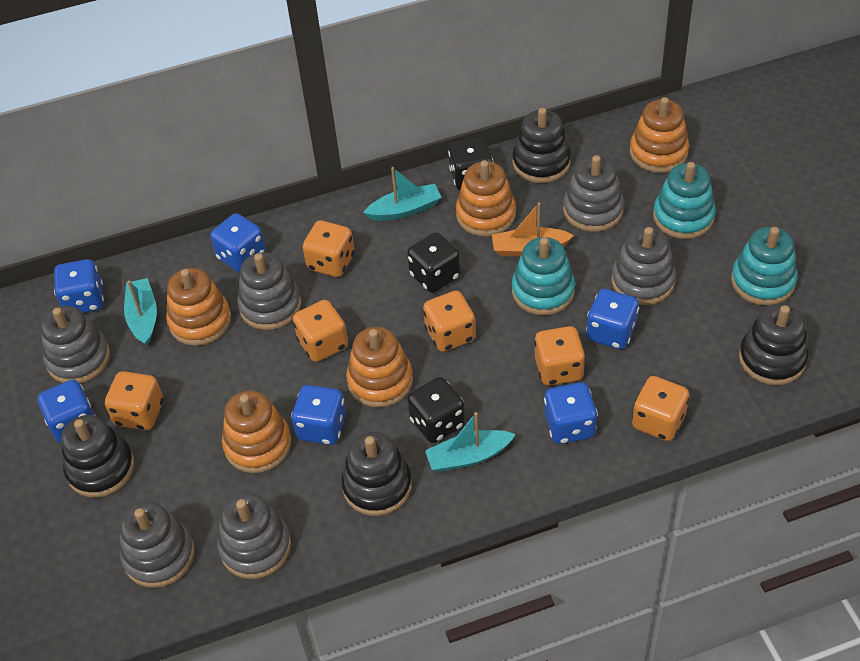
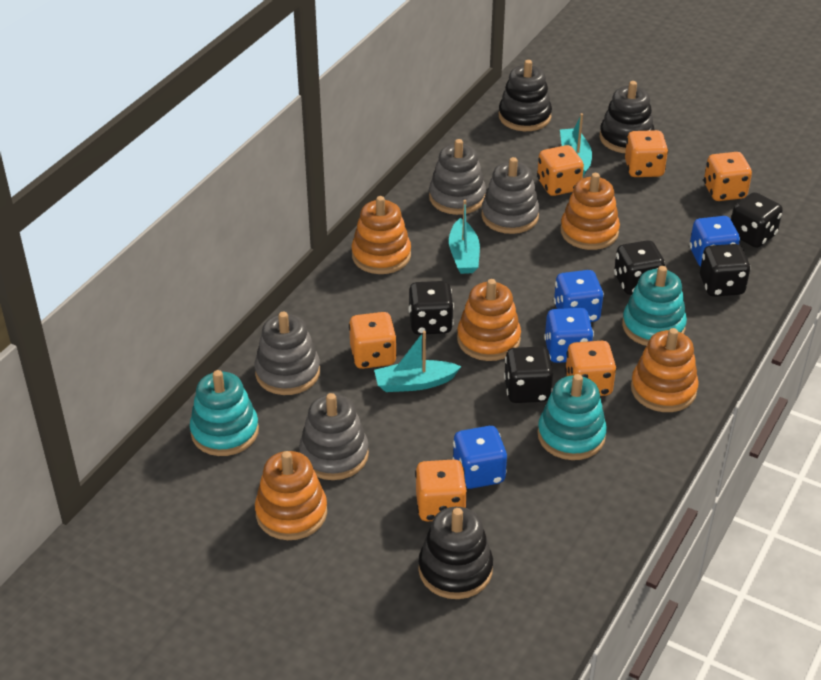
black dice: 3 -> 5
black stacking toy: 4 -> 3
blue dice: 6 -> 4
grey stacking toy: 6 -> 4
orange boat: 1 -> 0

